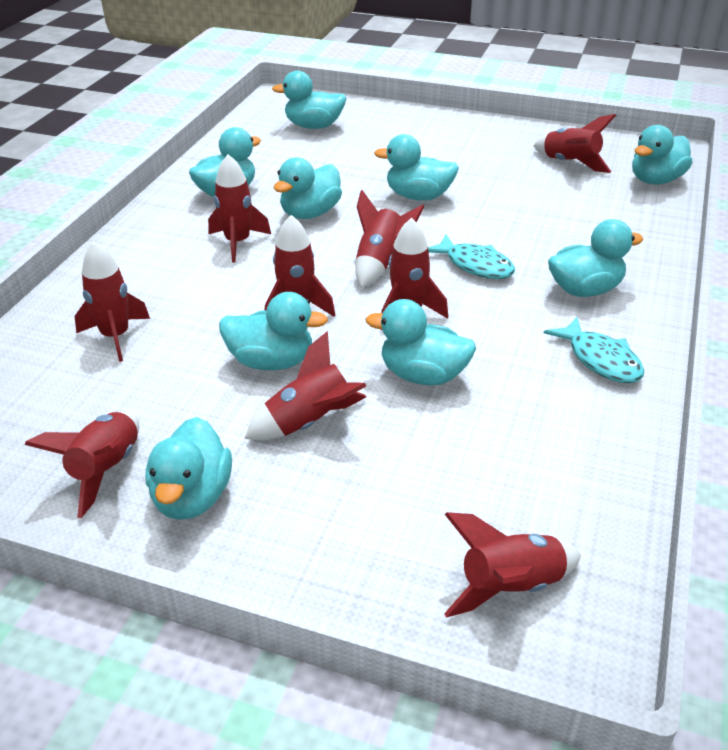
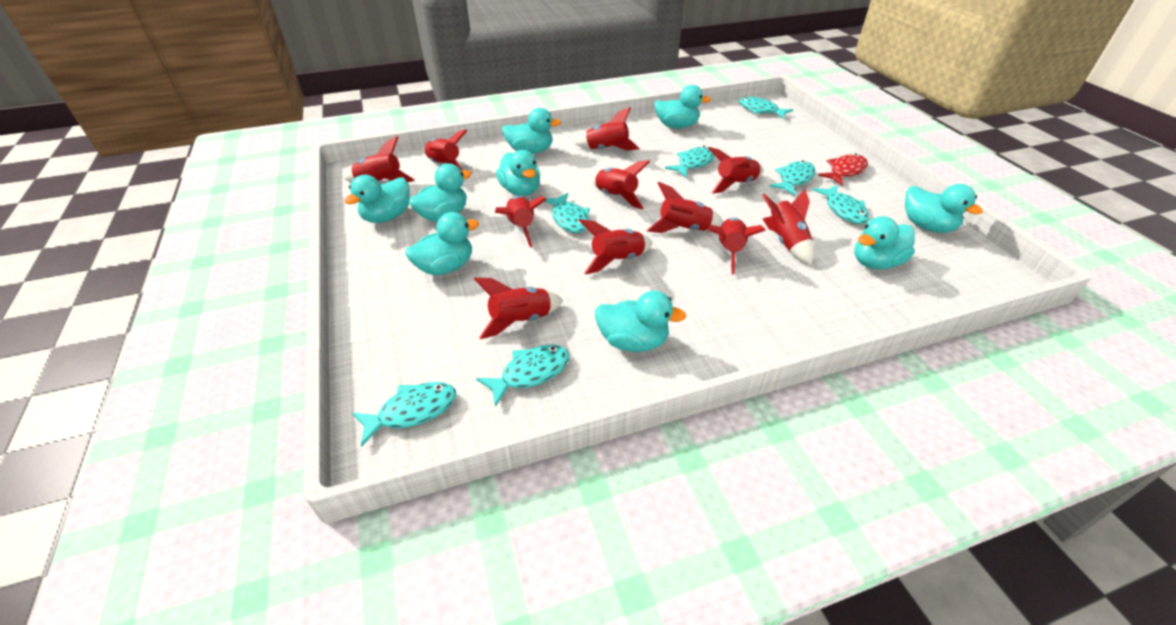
red fish: 0 -> 1
red rocket: 9 -> 11
turquoise fish: 2 -> 7

